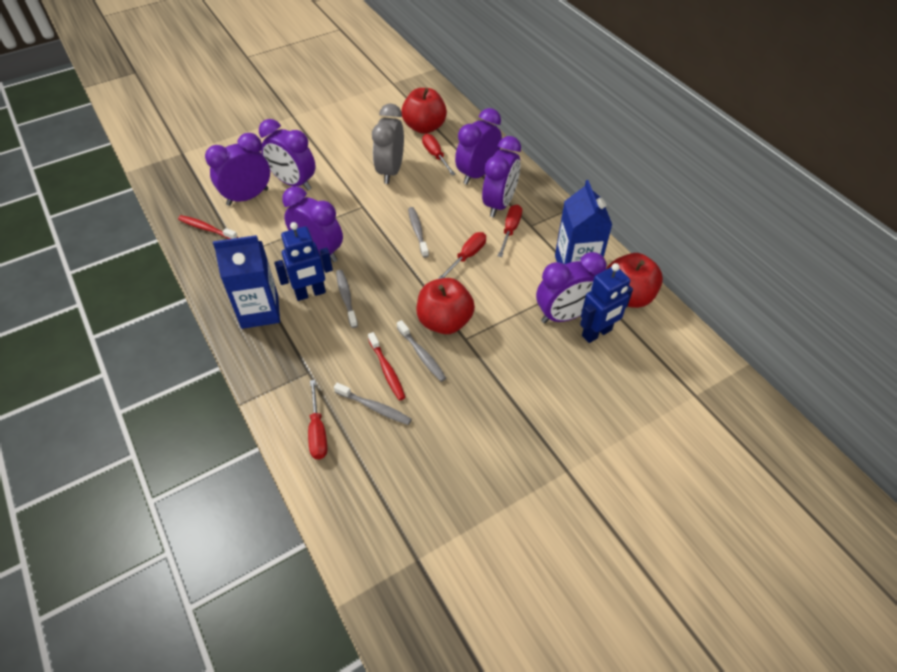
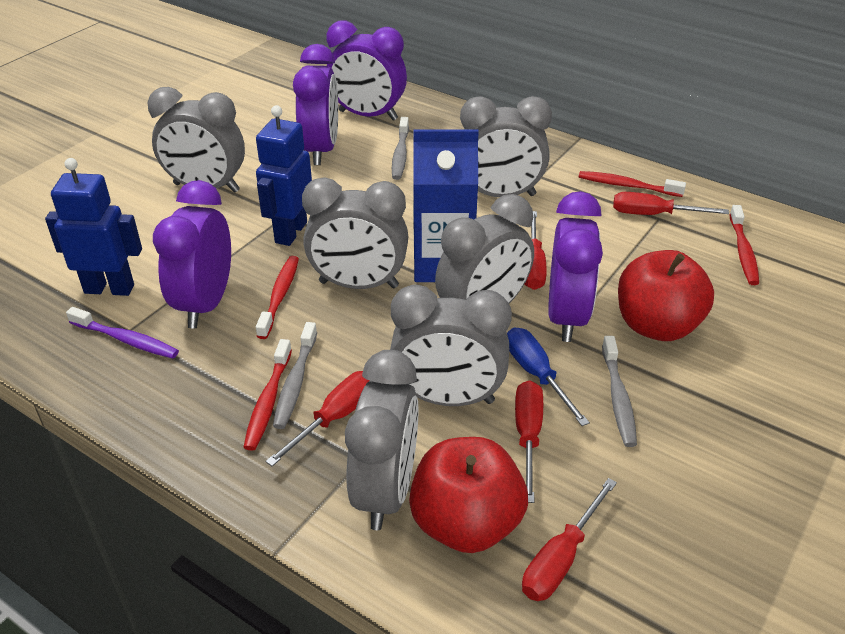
blue carton: 2 -> 1
blue screwdriver: 0 -> 1
grey clock: 1 -> 6
grey toothbrush: 4 -> 3
purple clock: 6 -> 4
purple toothbrush: 0 -> 1
red apple: 3 -> 2
red screwdriver: 4 -> 5
red toothbrush: 2 -> 4

